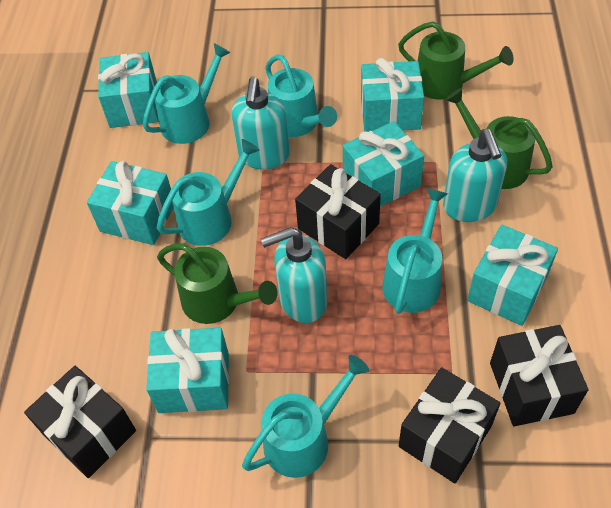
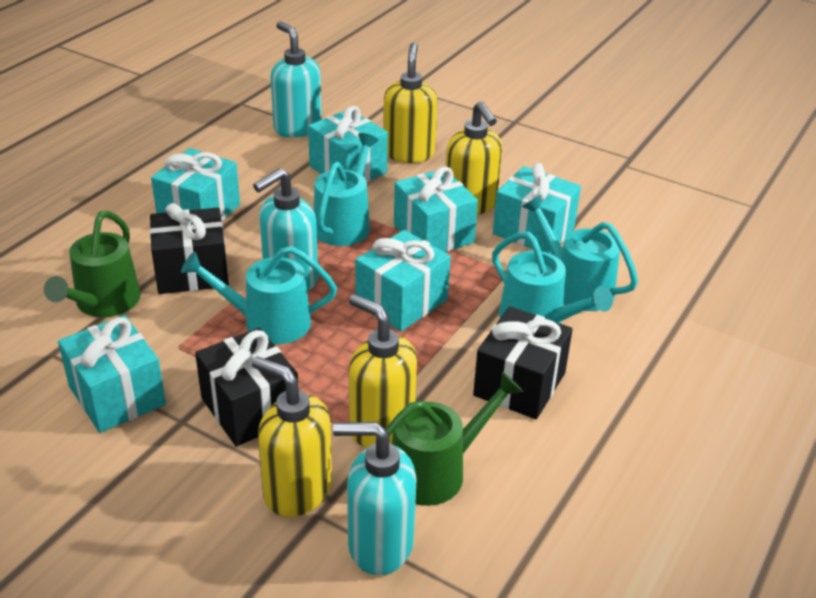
black gift: 4 -> 3
green watering can: 3 -> 2
turquoise watering can: 5 -> 4
yellow soap dispenser: 0 -> 4

